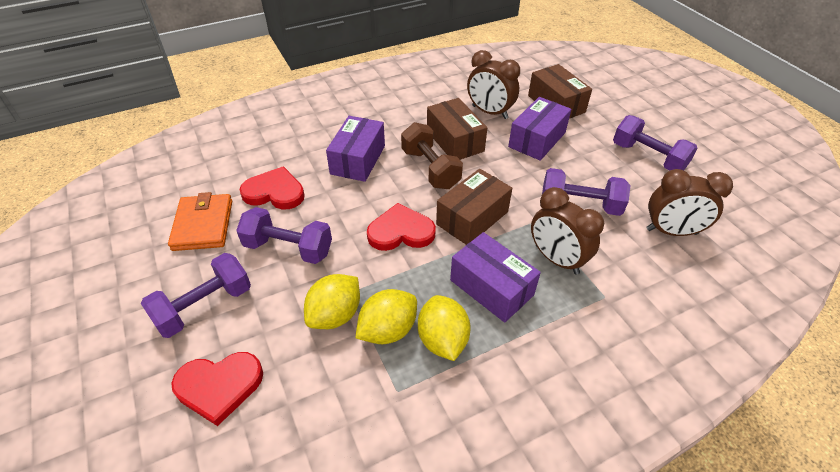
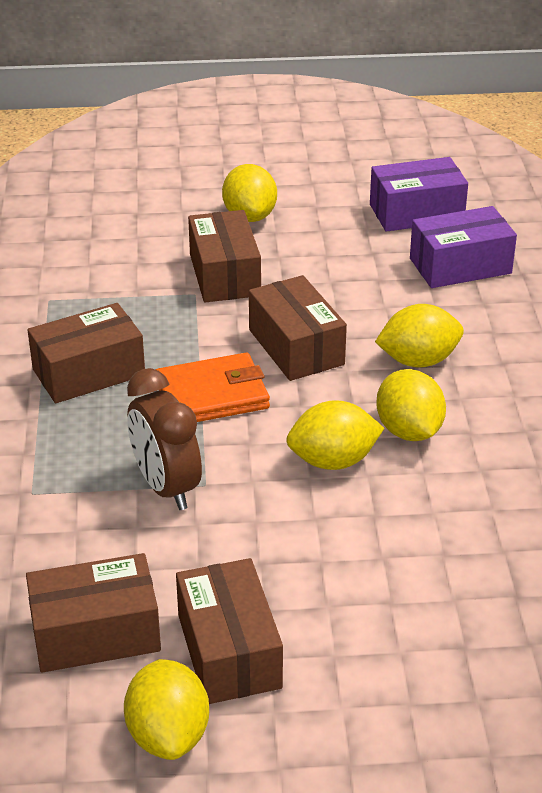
brown box: 3 -> 5
brown clock: 3 -> 1
brown dumbbell: 1 -> 0
purple box: 3 -> 2
purple dumbbell: 4 -> 0
red heart: 3 -> 0
yellow lemon: 3 -> 5

